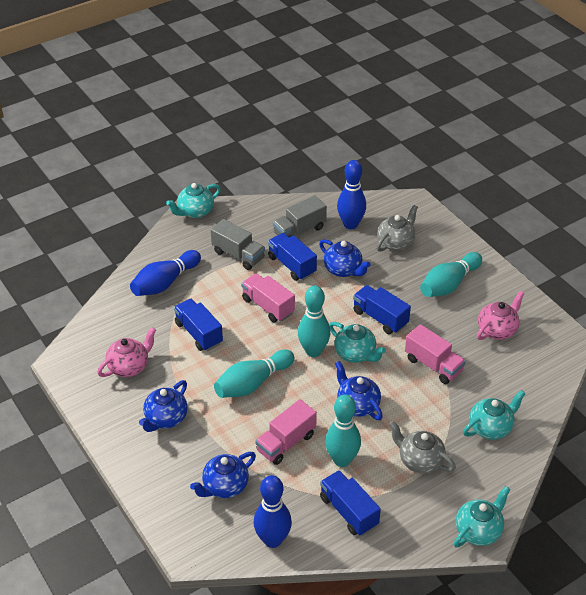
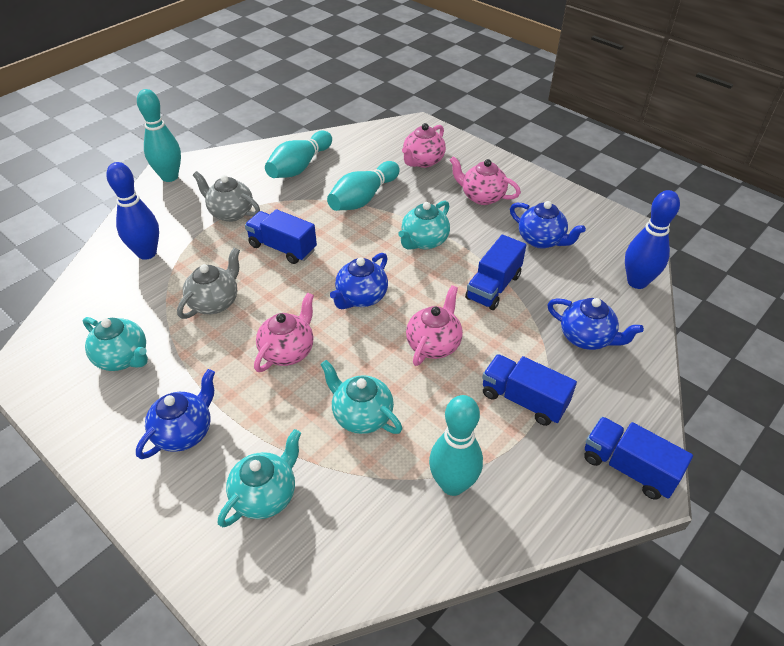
blue bowling pin: 3 -> 2
grey truck: 2 -> 0
pink teapot: 2 -> 4
pink truck: 3 -> 0

